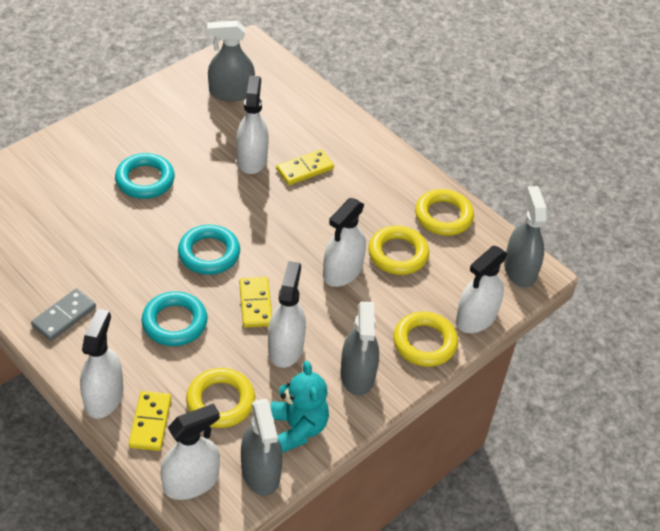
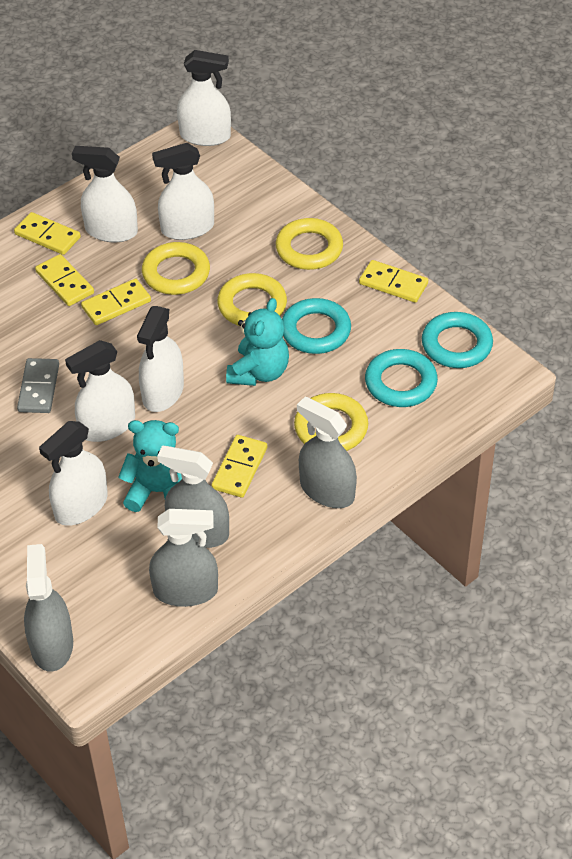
turquoise teddy bear: 1 -> 2
yellow domino: 3 -> 5

